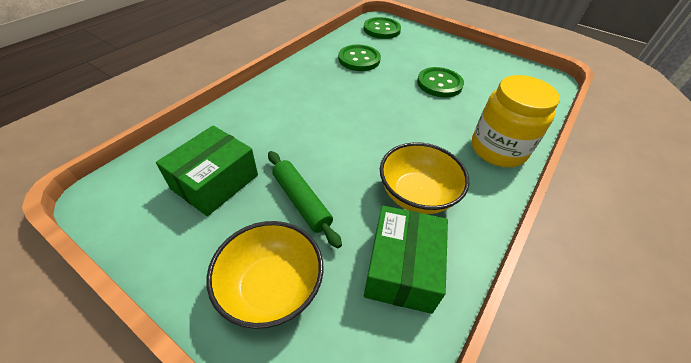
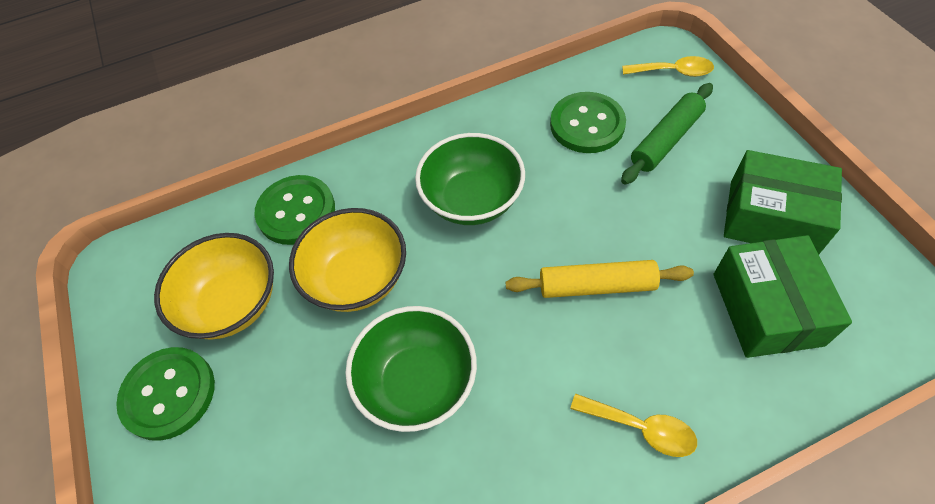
green bowl: 0 -> 2
yellow jar: 1 -> 0
yellow rolling pin: 0 -> 1
yellow spoon: 0 -> 2

